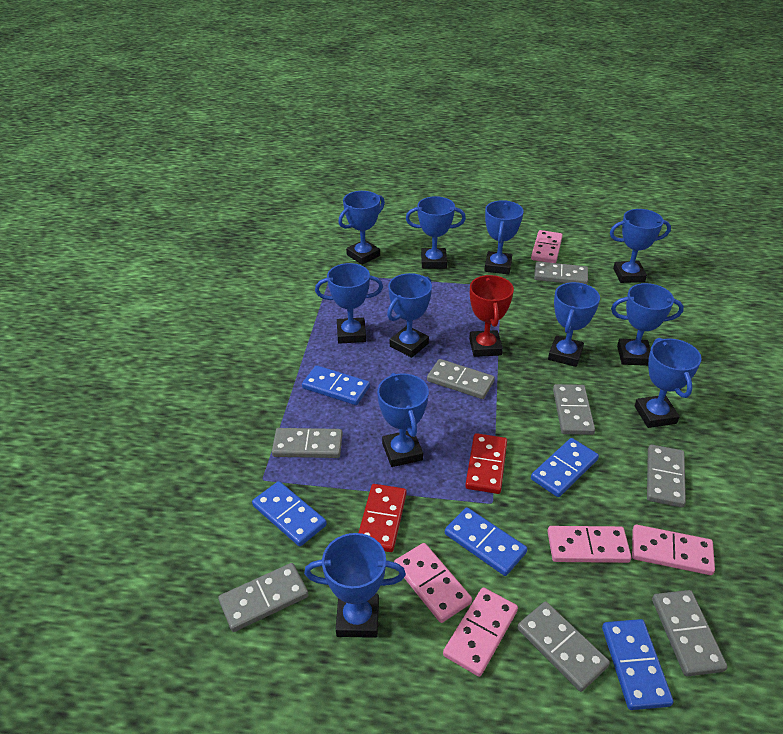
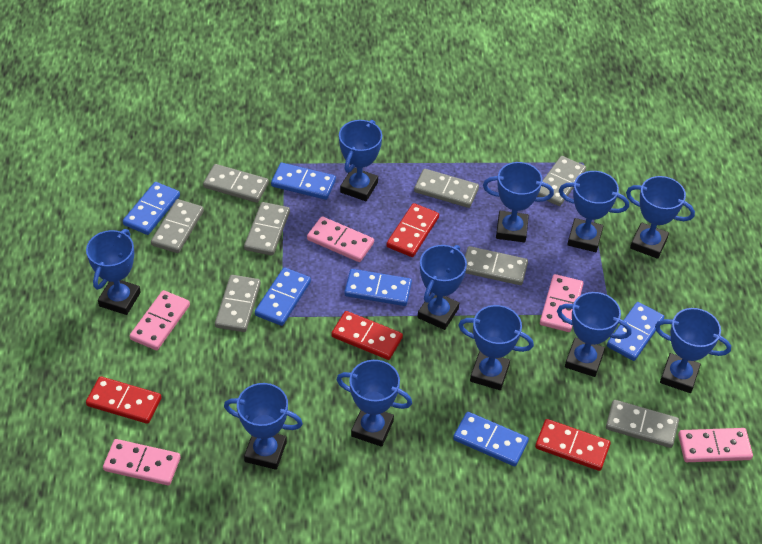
blue domino: 5 -> 6
red domino: 2 -> 4
red trophy: 1 -> 0

